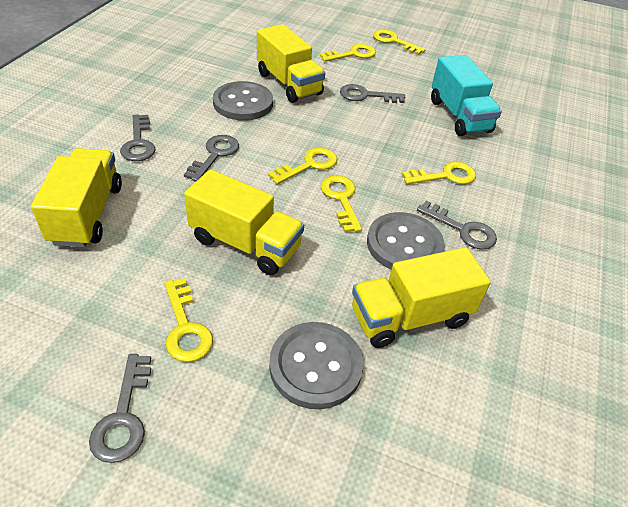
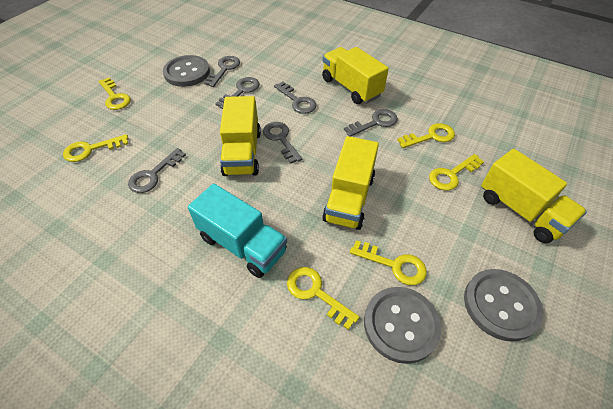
grey key: 5 -> 6

